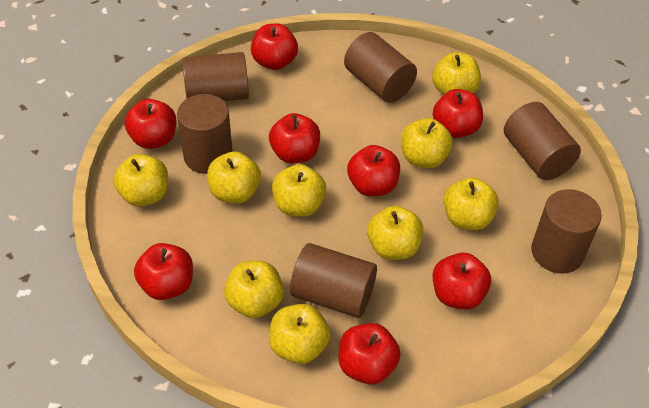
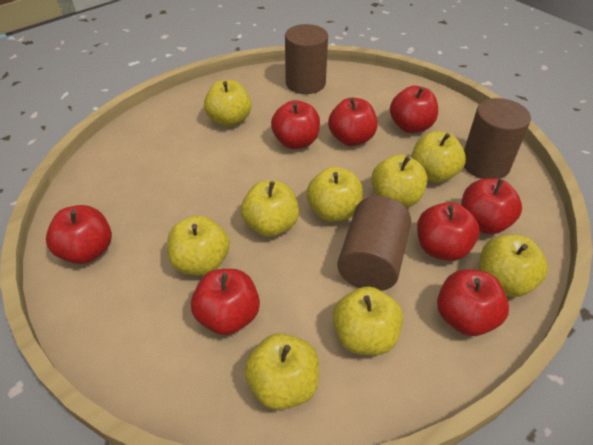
brown cylinder: 6 -> 3

